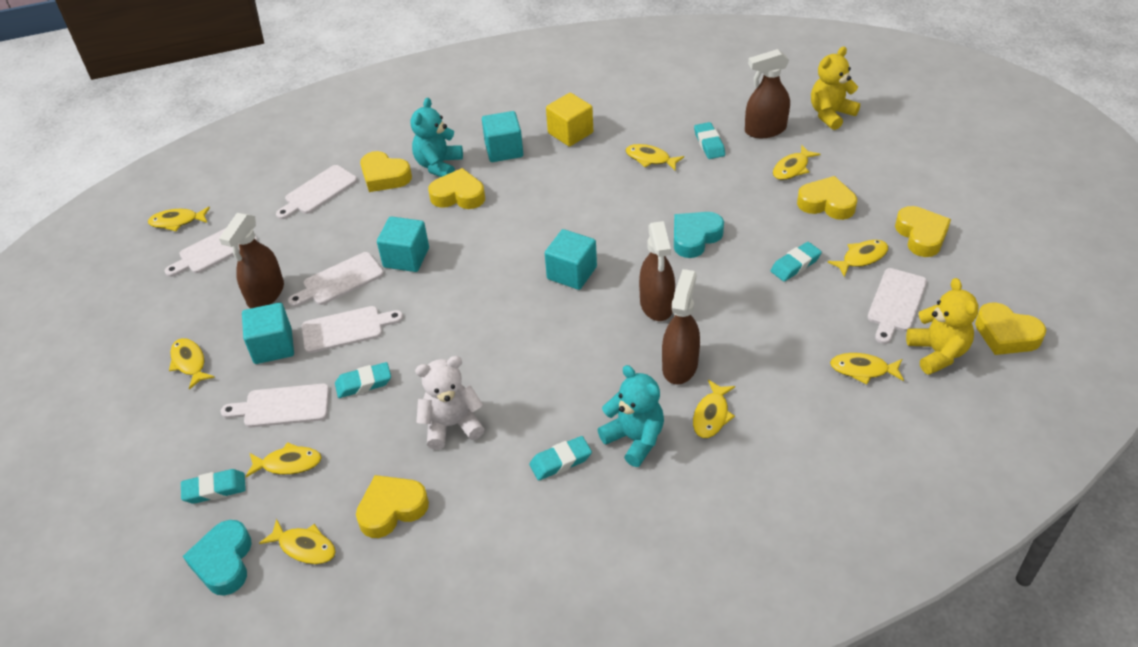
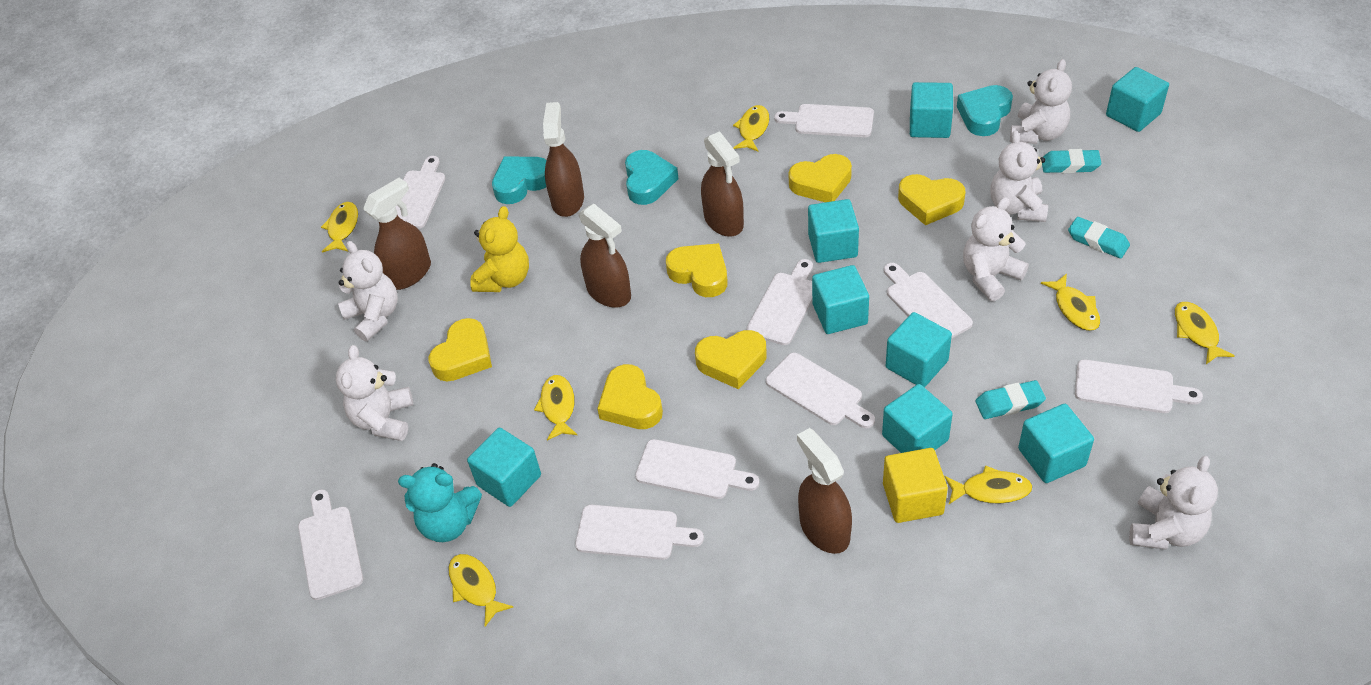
brown spray bottle: 4 -> 5
turquoise cube: 4 -> 8
turquoise eraser: 5 -> 3
turquoise heart: 2 -> 3
turquoise teddy bear: 2 -> 1
white cutting board: 6 -> 9
white teddy bear: 1 -> 6
yellow fish: 9 -> 7
yellow teddy bear: 2 -> 1

